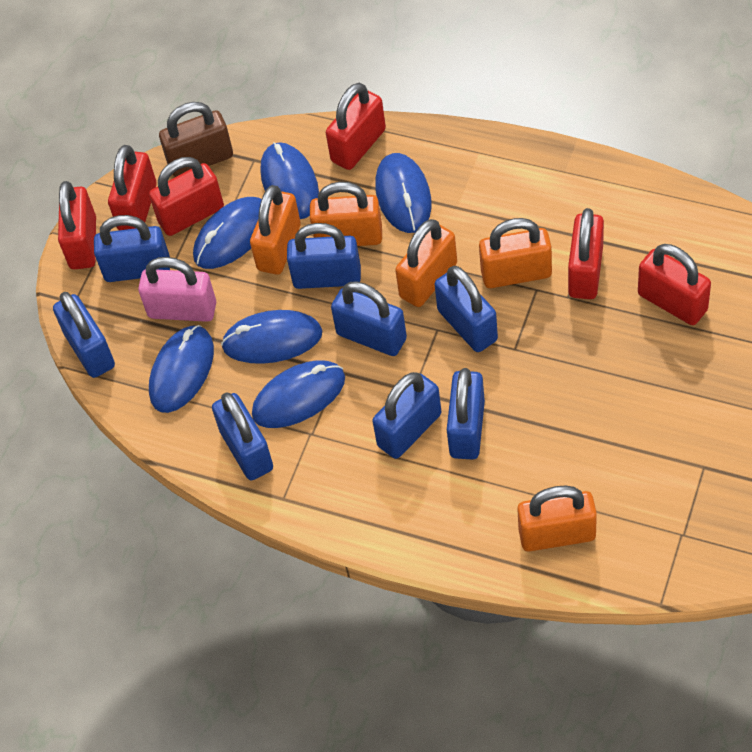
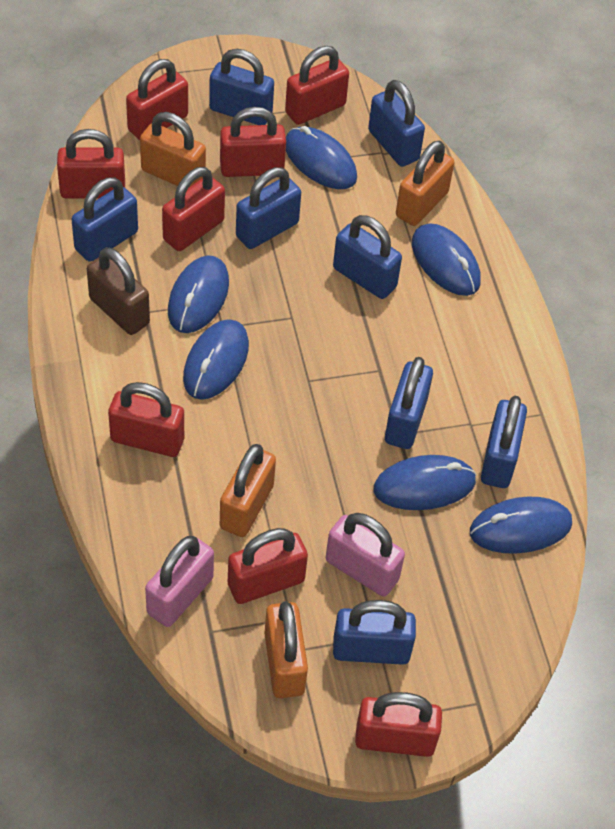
orange padlock: 5 -> 4
pink padlock: 1 -> 2
red padlock: 6 -> 8

